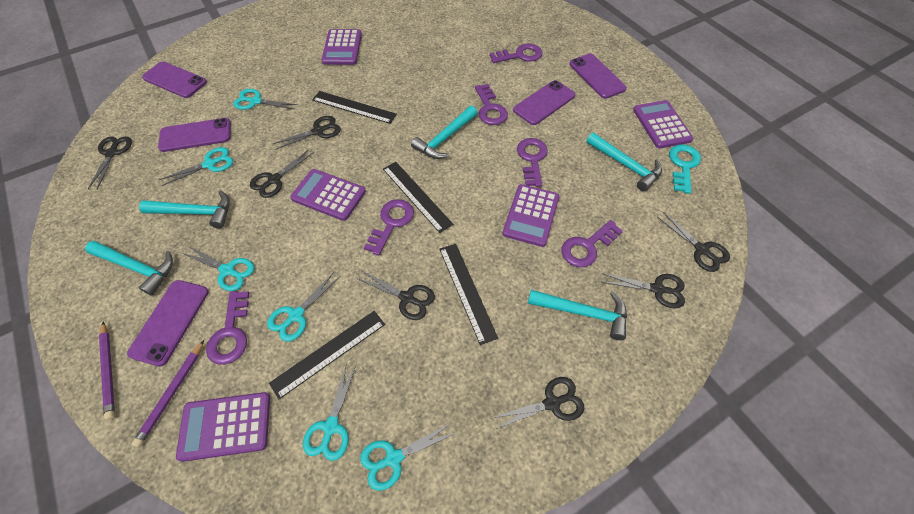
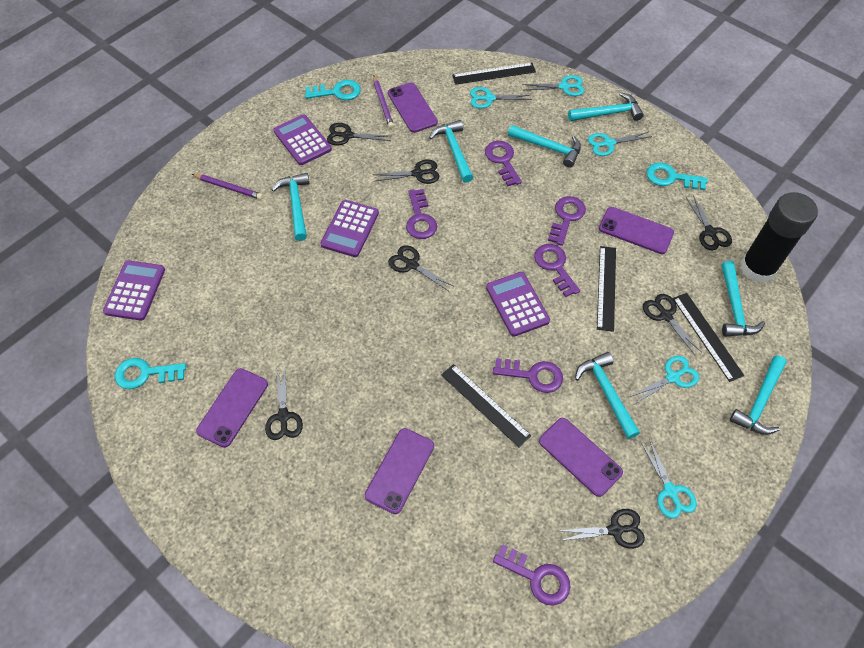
black glue stick: 0 -> 1
purple calculator: 5 -> 4
turquoise hammer: 5 -> 7
turquoise key: 1 -> 3
turquoise scissors: 6 -> 5

